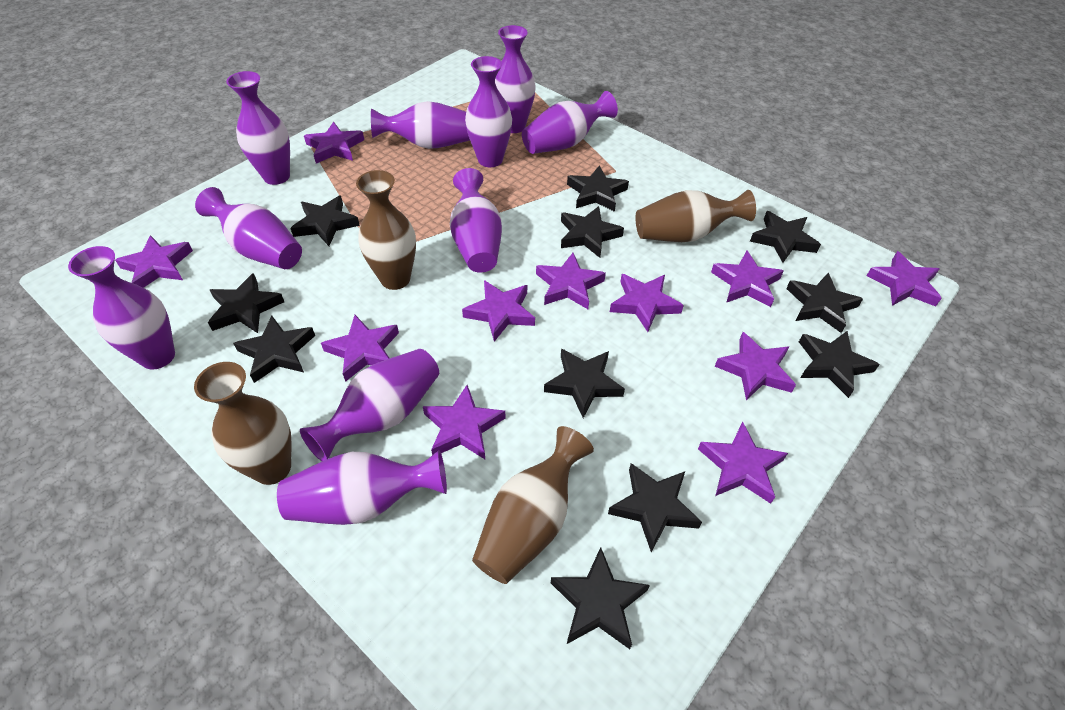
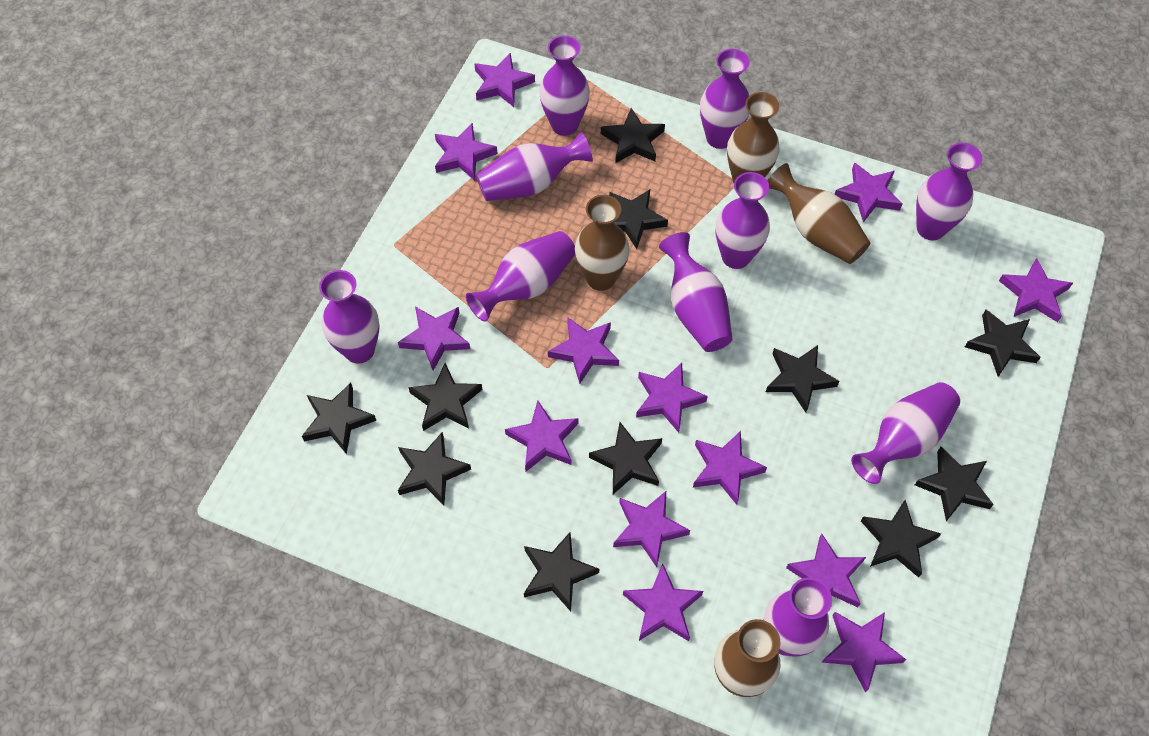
purple star: 11 -> 13

